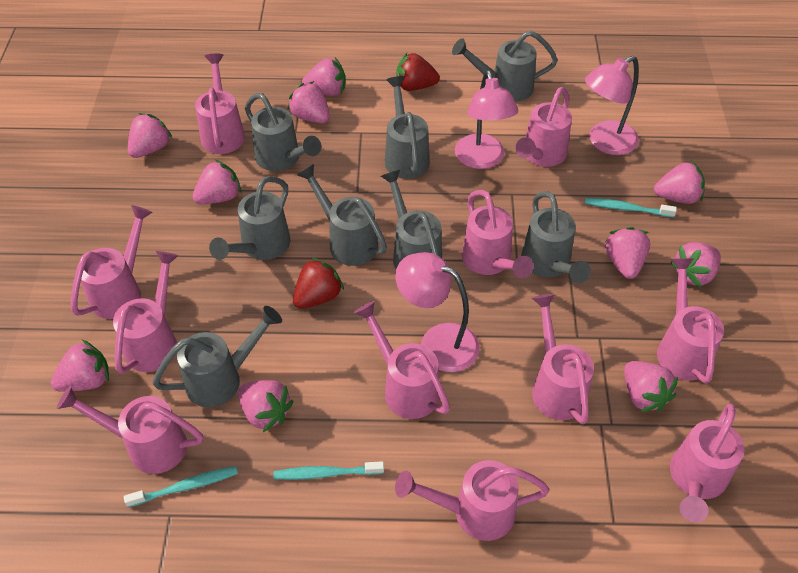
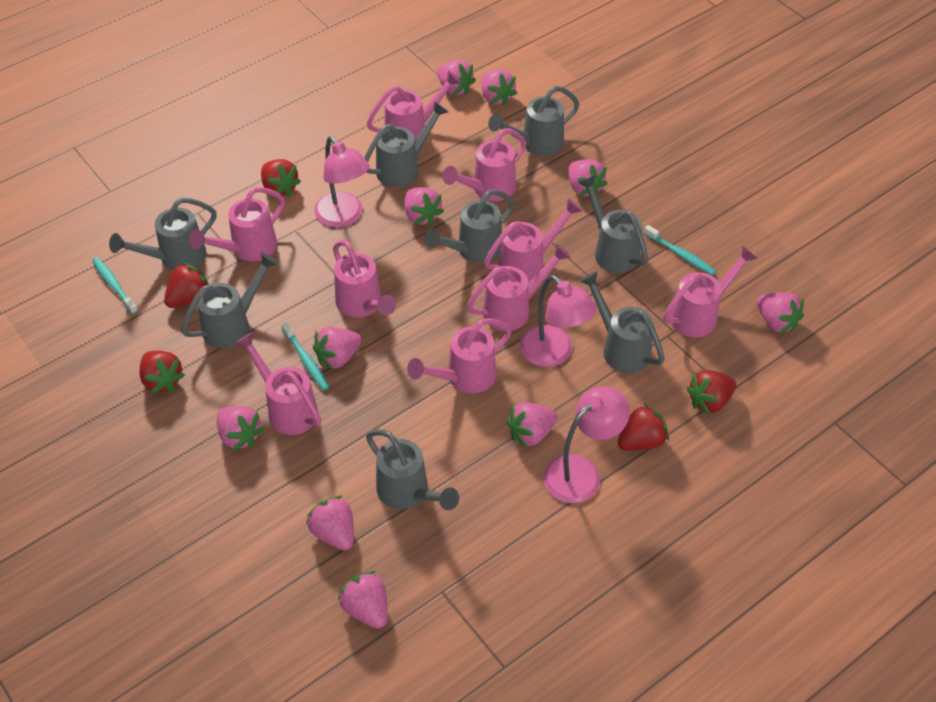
pink watering can: 11 -> 9
red strawberry: 2 -> 5

